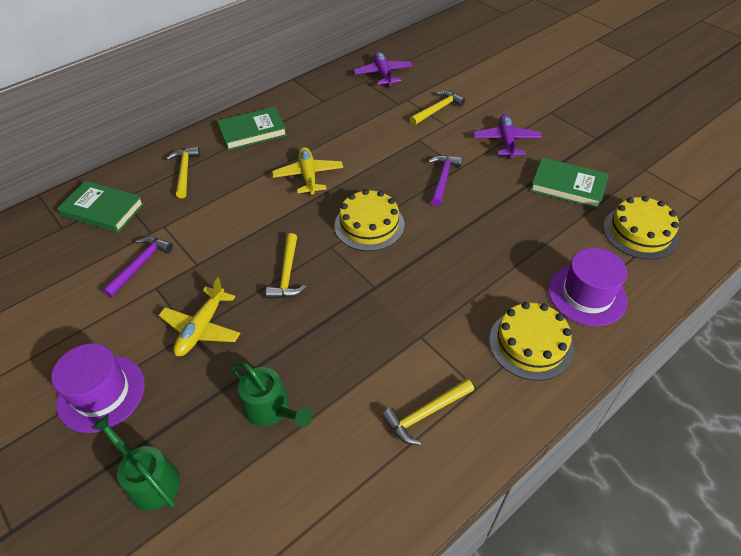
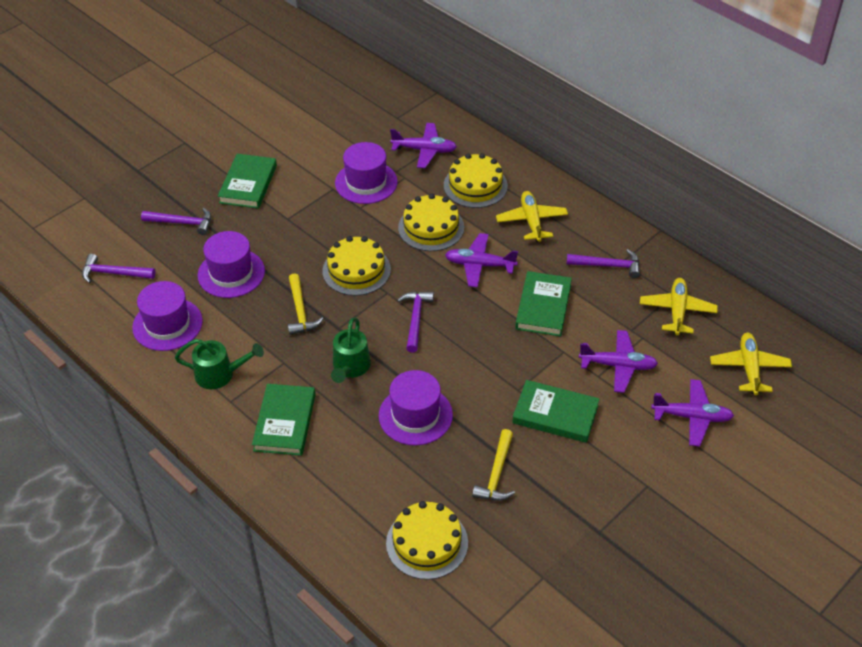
green book: 3 -> 4
purple hammer: 2 -> 4
purple hat: 2 -> 4
purple plane: 2 -> 4
yellow cake: 3 -> 4
yellow hammer: 4 -> 2
yellow plane: 2 -> 3

